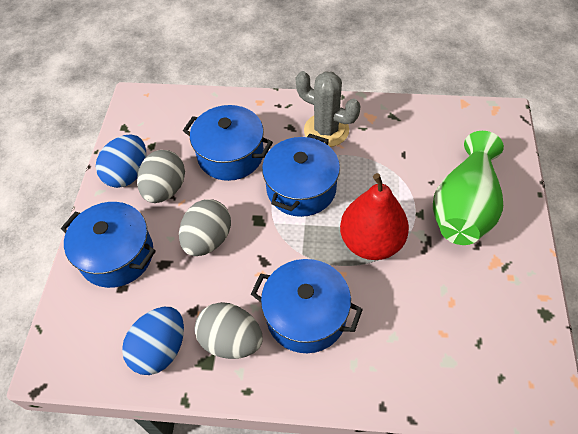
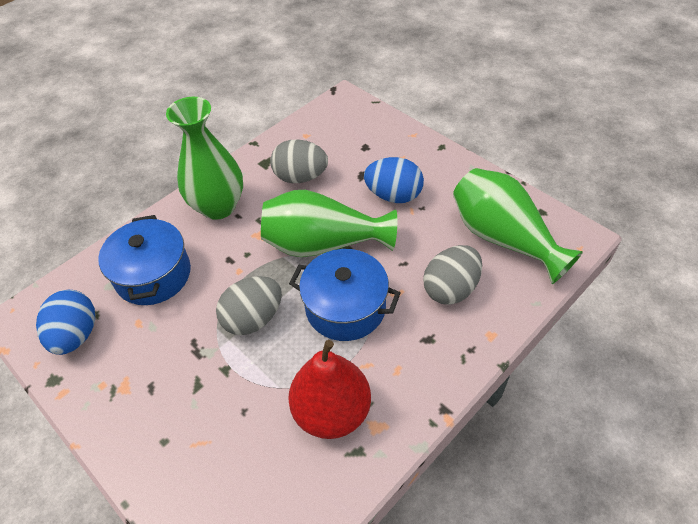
blue pot: 4 -> 2
green vase: 1 -> 3
grey cactus: 1 -> 0

